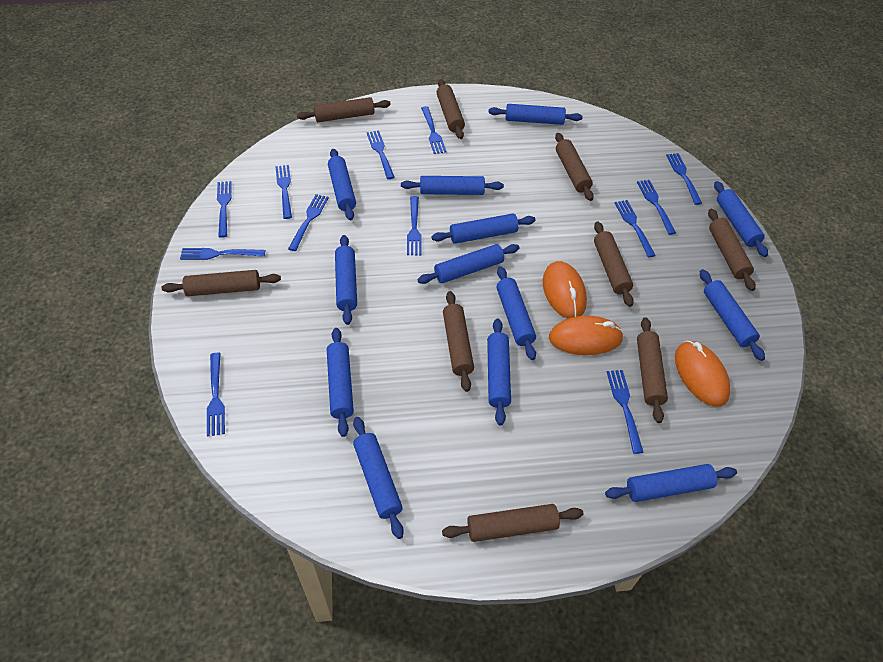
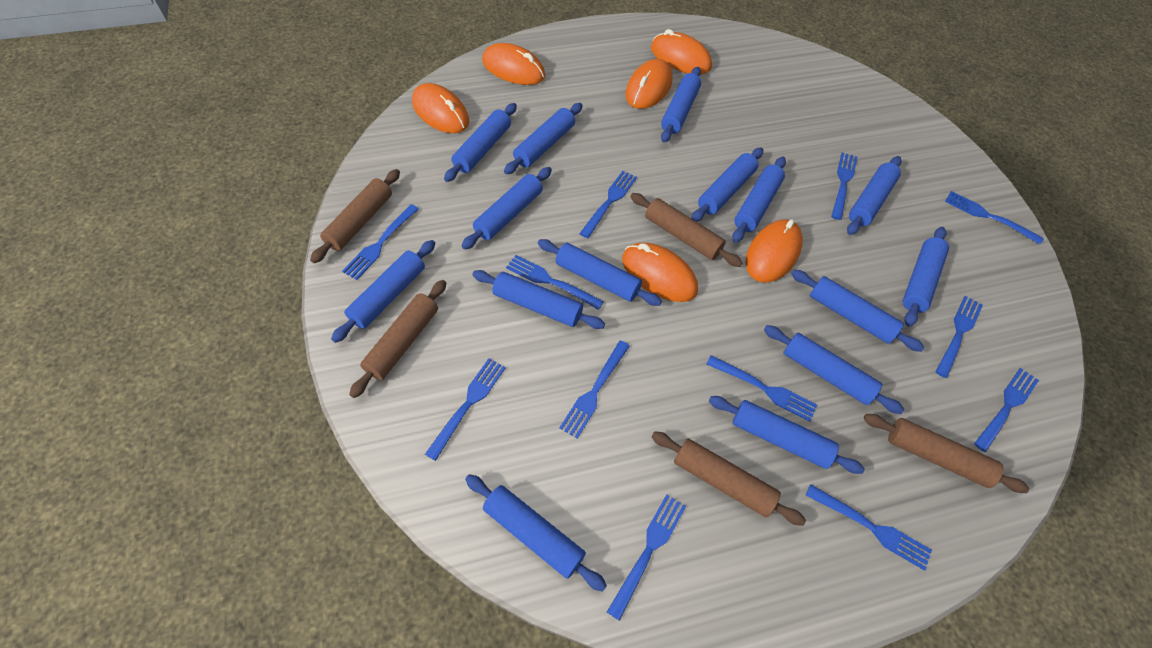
blue rolling pin: 13 -> 15
brown rolling pin: 9 -> 5
orange mouse: 3 -> 6

